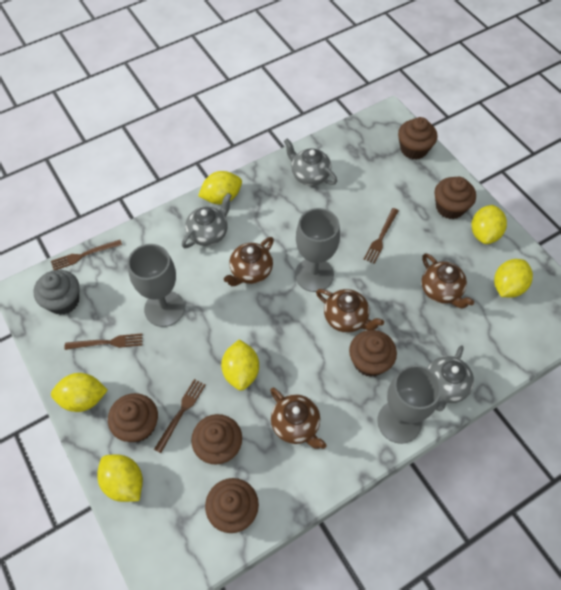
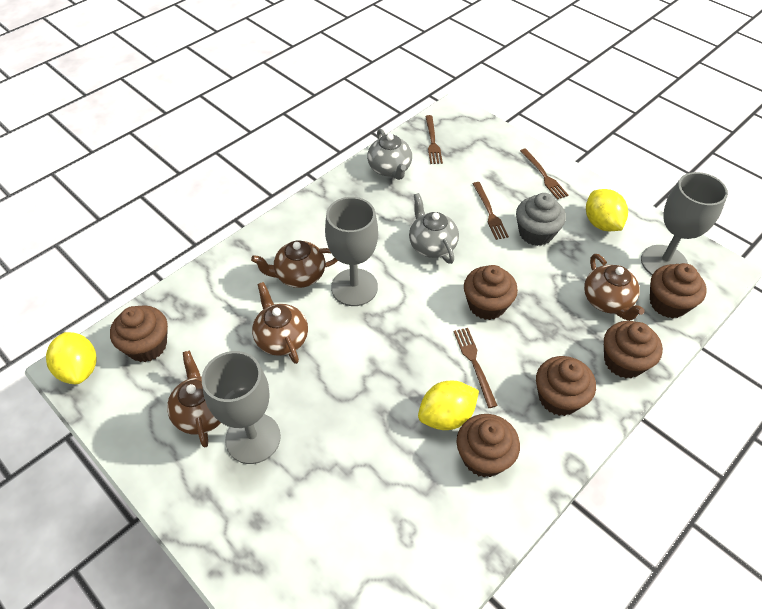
grey teapot: 3 -> 2
yellow lemon: 6 -> 3

